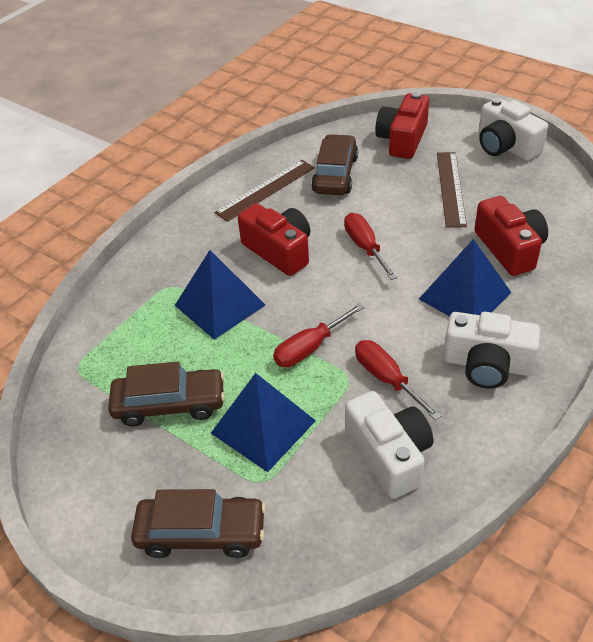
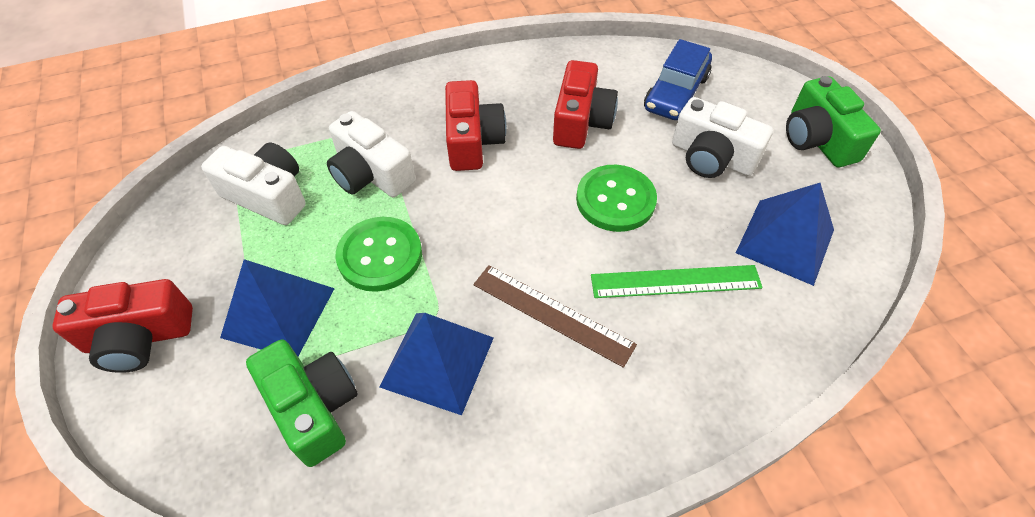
blue car: 0 -> 1
brown car: 3 -> 0
brown ruler: 2 -> 1
green button: 0 -> 2
green camera: 0 -> 2
green ruler: 0 -> 1
red screwdriver: 3 -> 0

